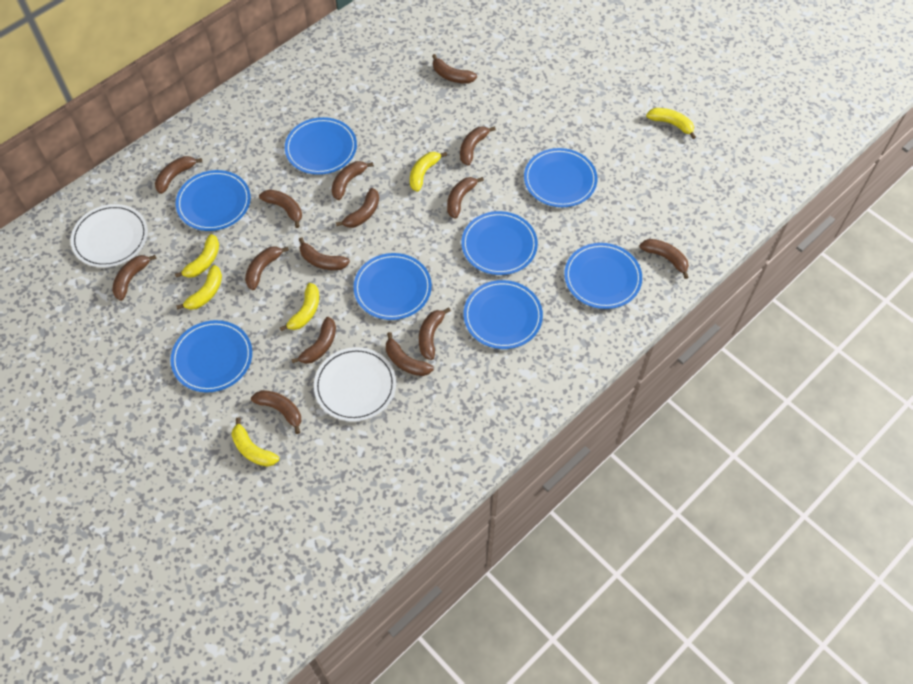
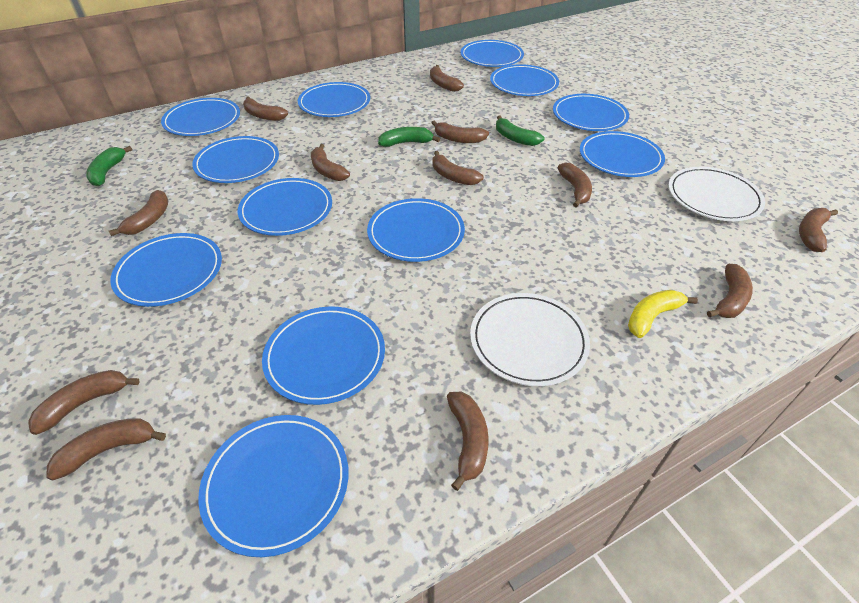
blue plate: 8 -> 12
brown banana: 15 -> 12
green banana: 0 -> 3
yellow banana: 6 -> 1

